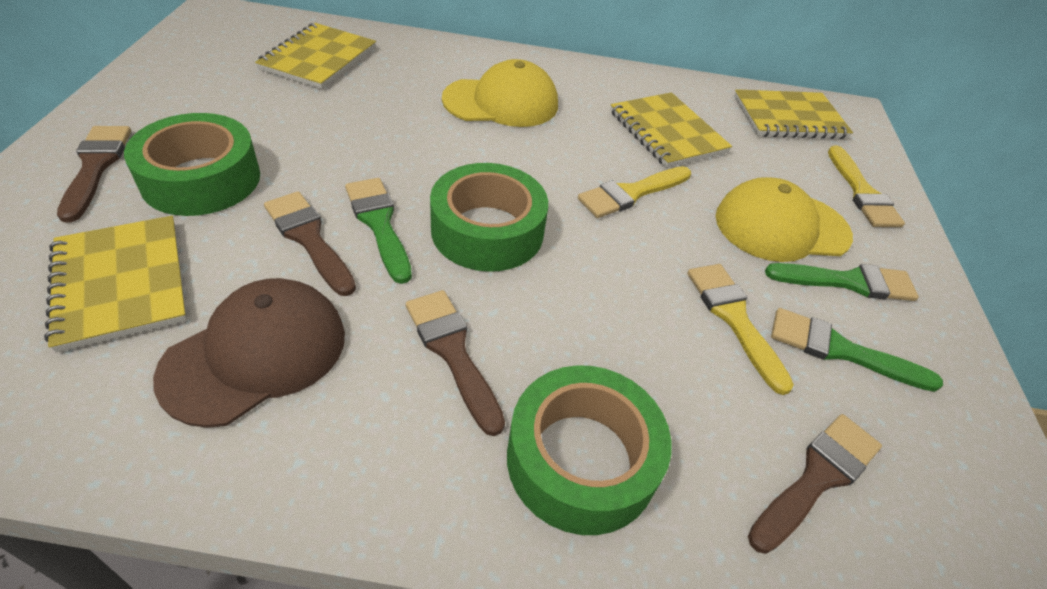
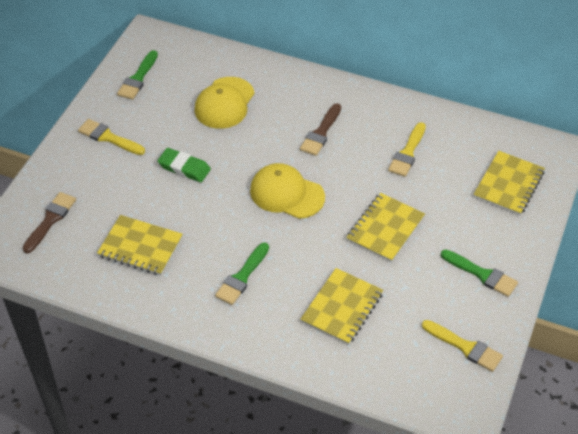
brown brush: 4 -> 2
brown cap: 1 -> 0
green eraser: 0 -> 1
green tape: 3 -> 0

